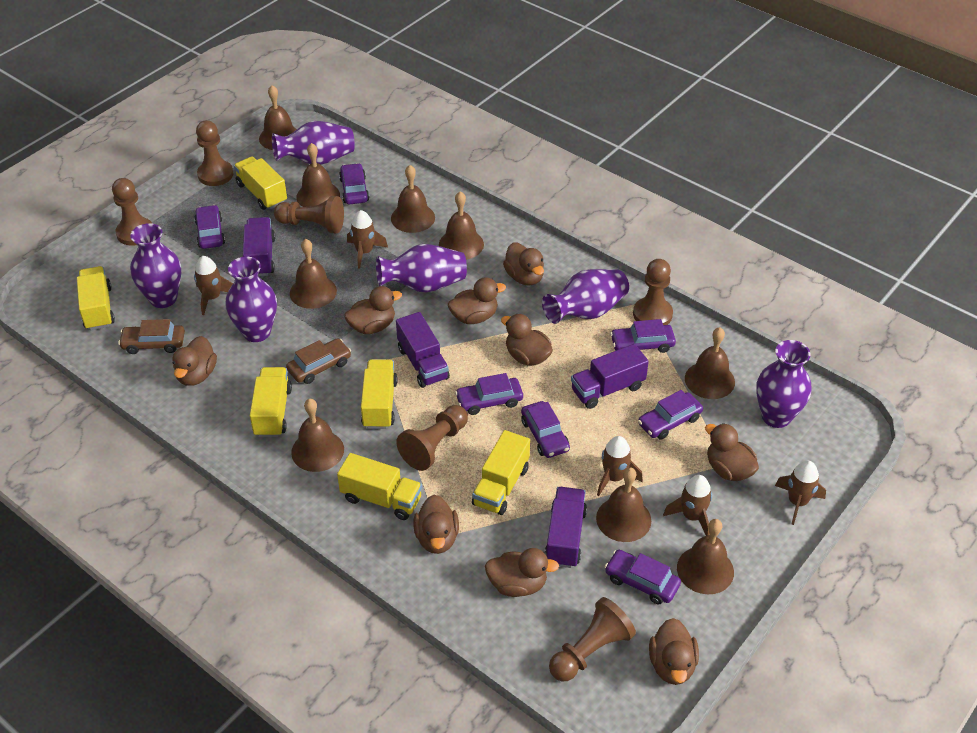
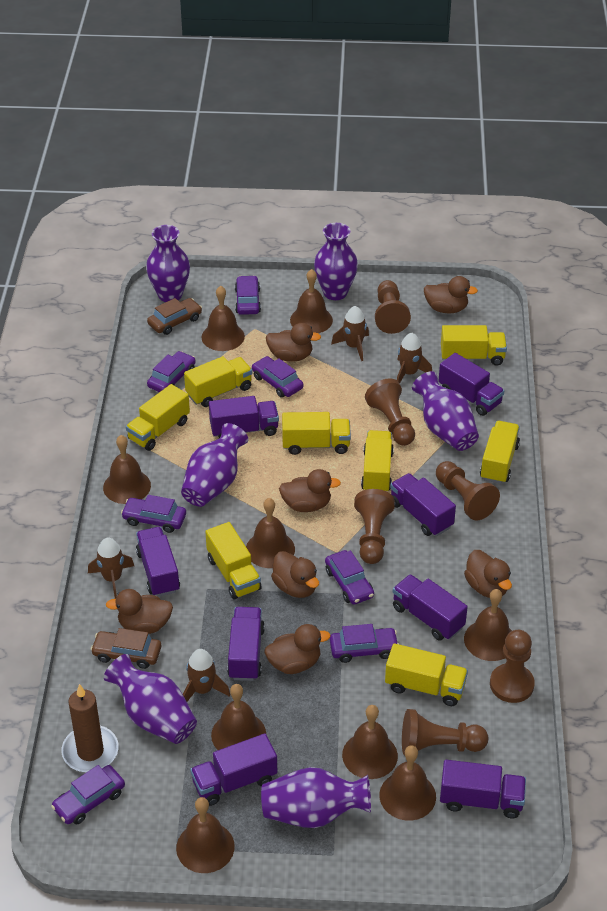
brown candle: 0 -> 1
brown duck: 9 -> 7
brown rocket: 5 -> 4
purple truck: 4 -> 8
yellow truck: 6 -> 8

